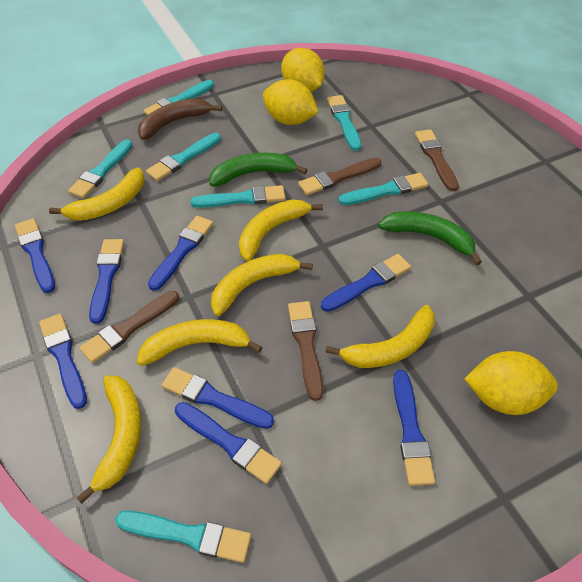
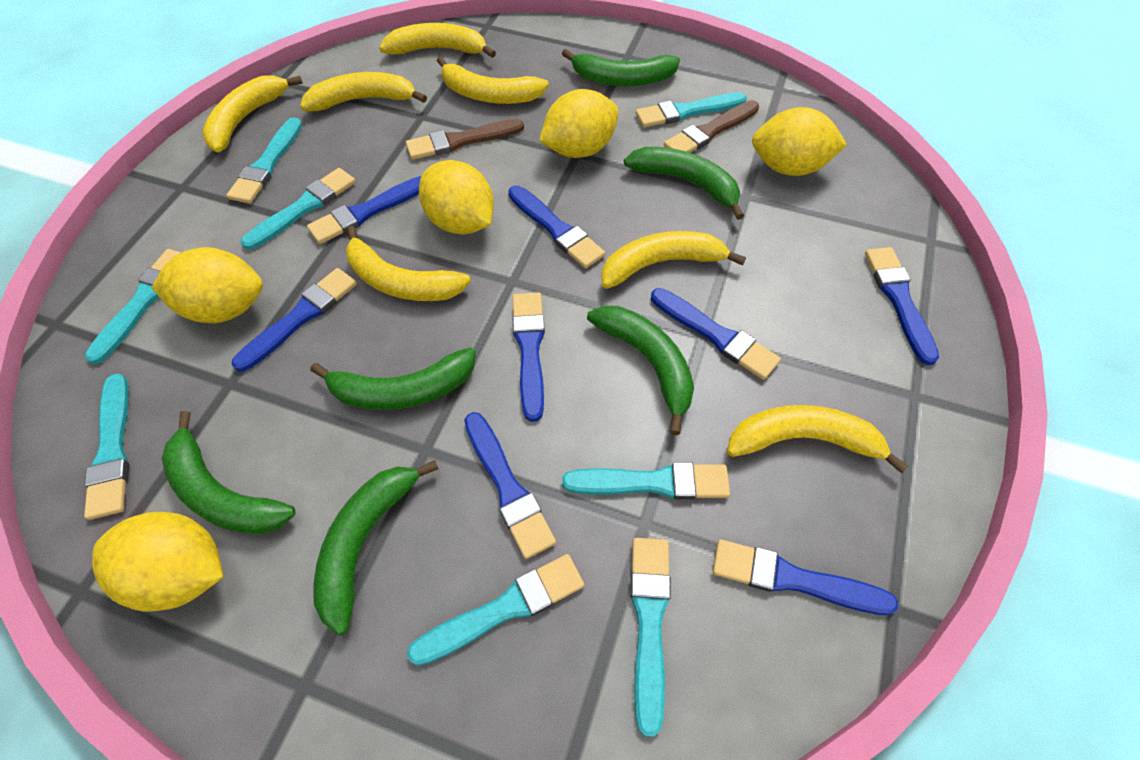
brown banana: 1 -> 0
brown brush: 4 -> 2
green banana: 2 -> 6
turquoise brush: 7 -> 8
yellow banana: 6 -> 7
yellow lemon: 3 -> 5

